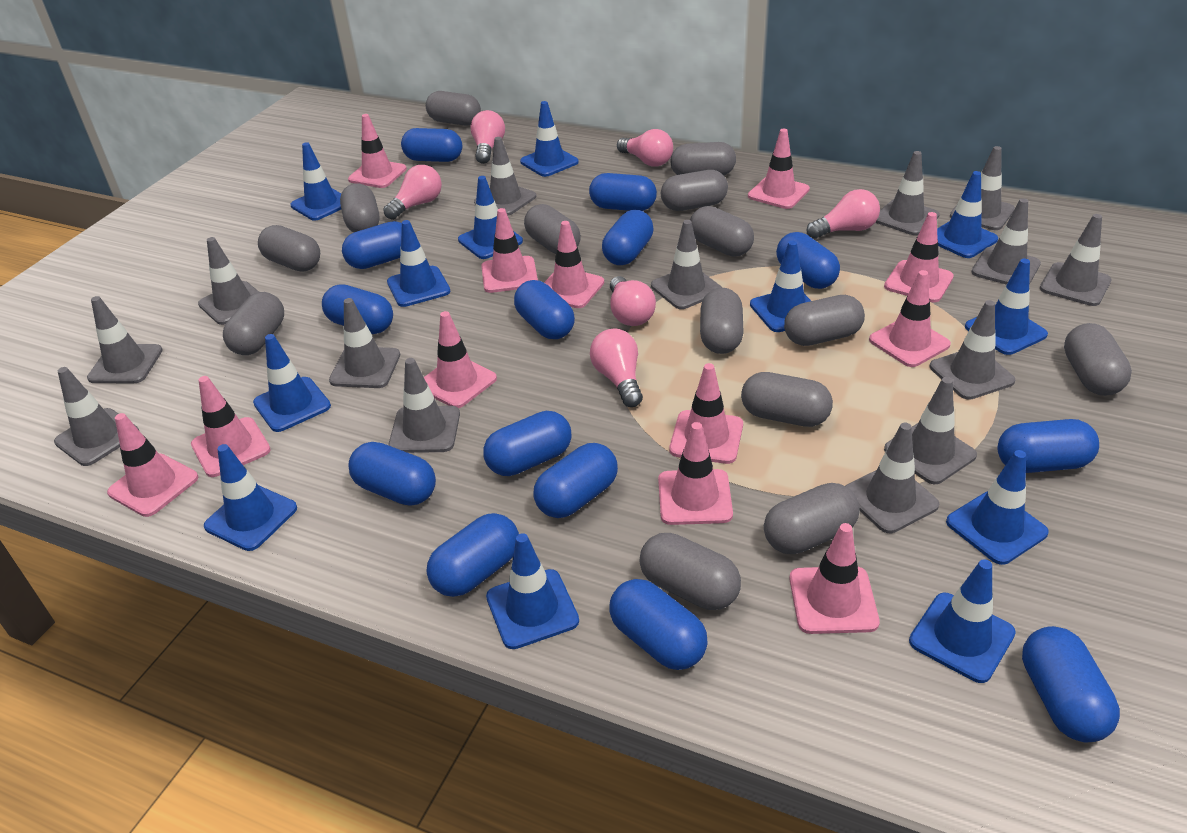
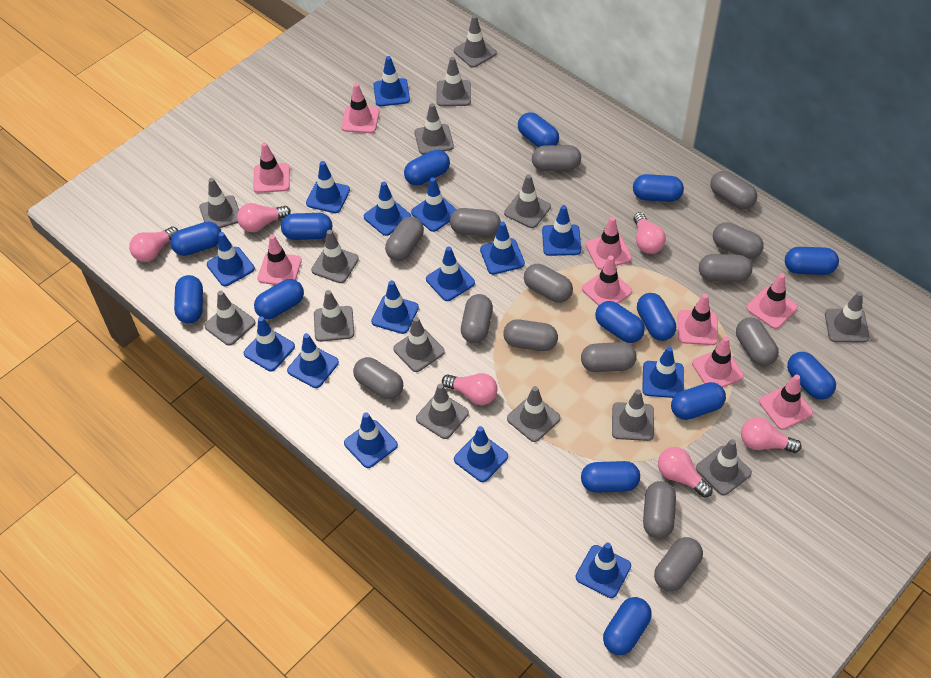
blue traffic cone: 12 -> 15
pink traffic cone: 12 -> 9

